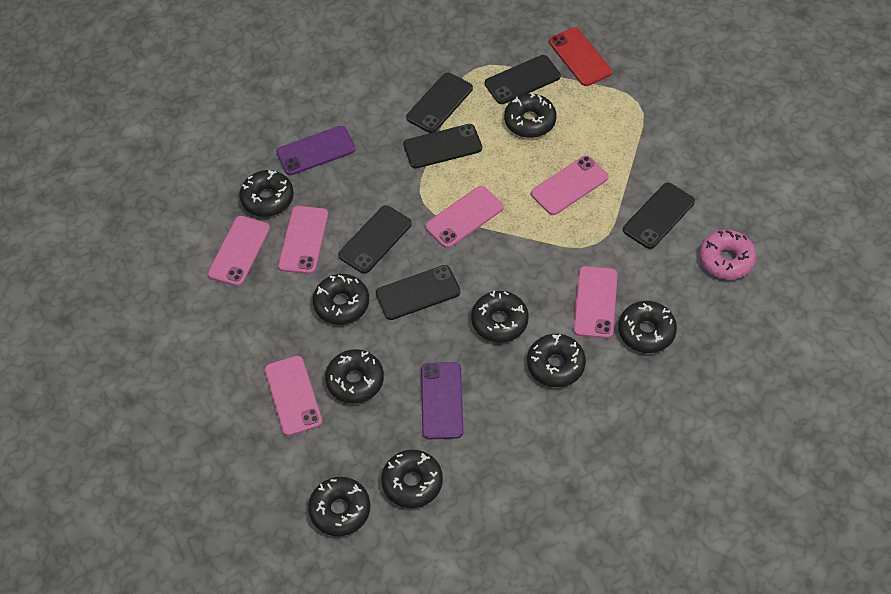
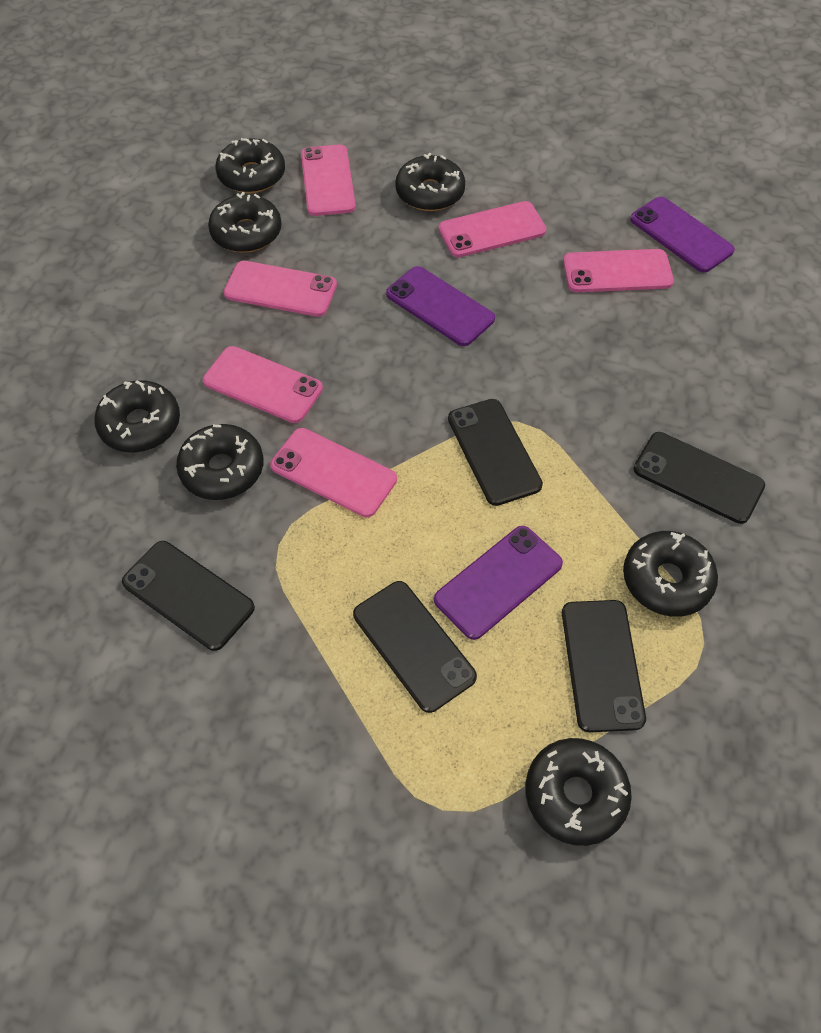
black donut: 9 -> 7
black phone: 6 -> 5
pink donut: 1 -> 0
purple phone: 2 -> 3
red phone: 1 -> 0

